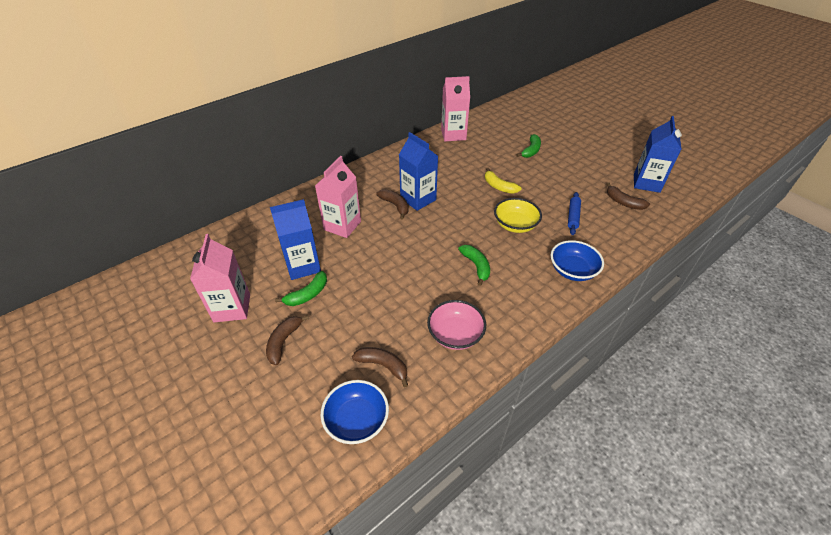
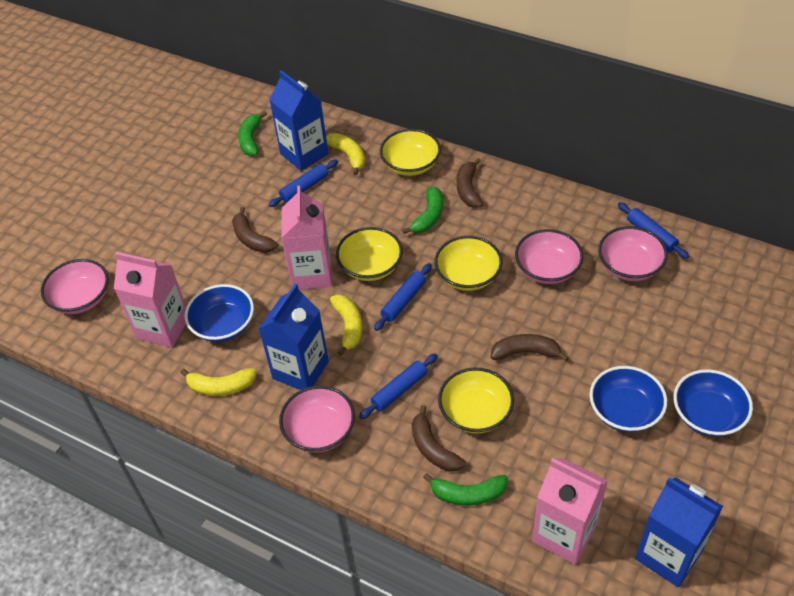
blue bowl: 2 -> 3
blue rolling pin: 1 -> 4
pink bowl: 1 -> 4
yellow banana: 1 -> 3
yellow bowl: 1 -> 4

